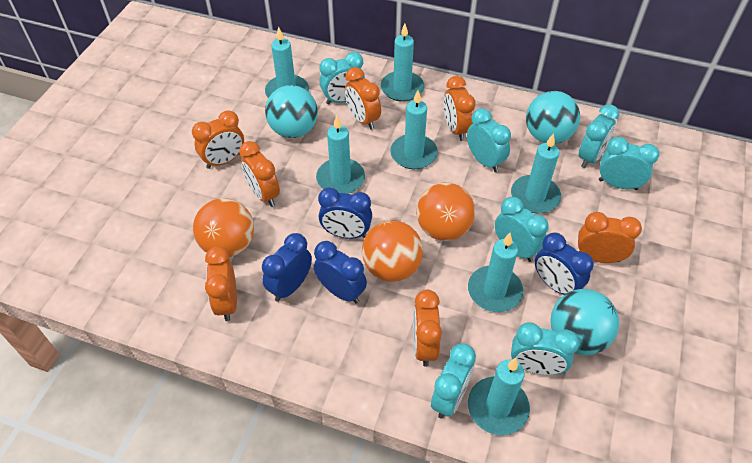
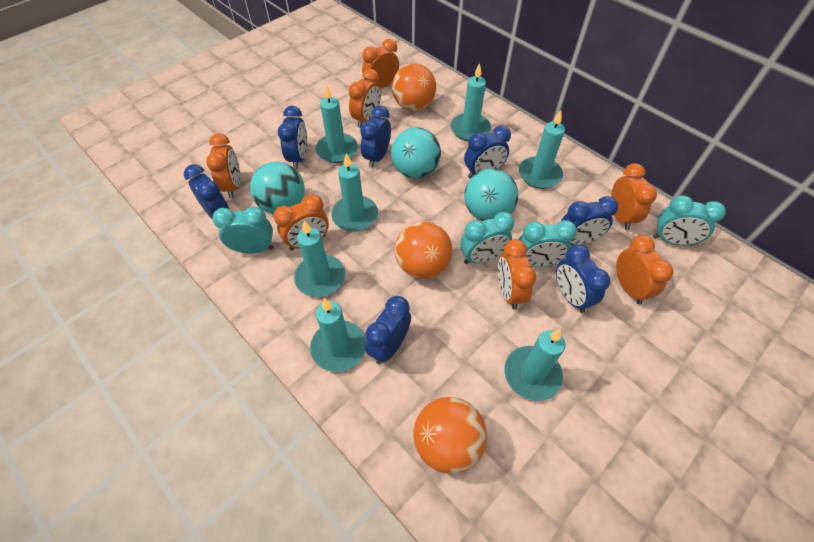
blue clock: 4 -> 7
turquoise clock: 7 -> 4

